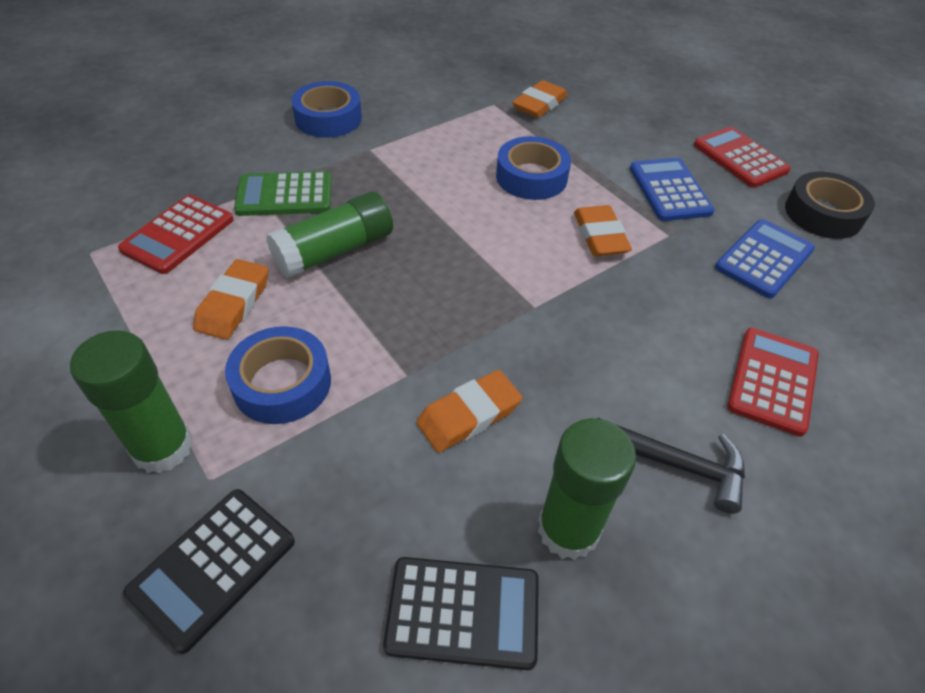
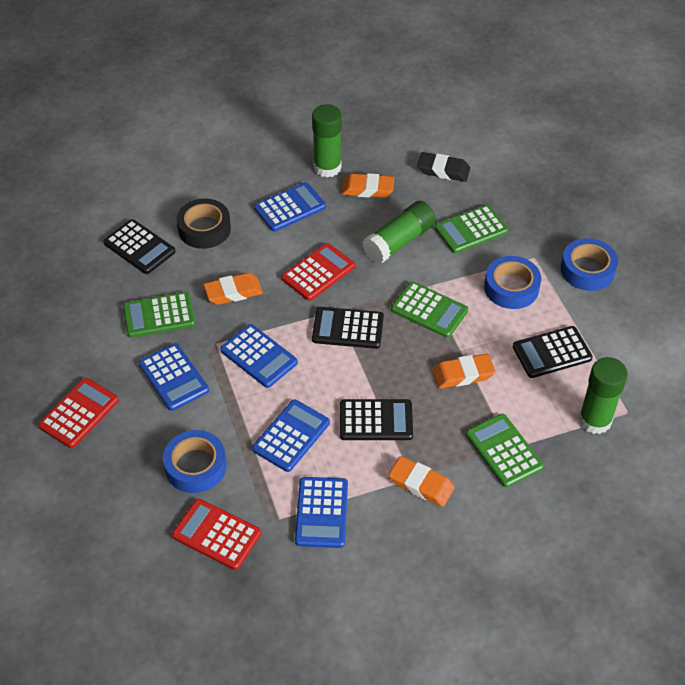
black calculator: 2 -> 4
black eraser: 0 -> 1
black hammer: 1 -> 0
blue calculator: 2 -> 5
green calculator: 1 -> 4

